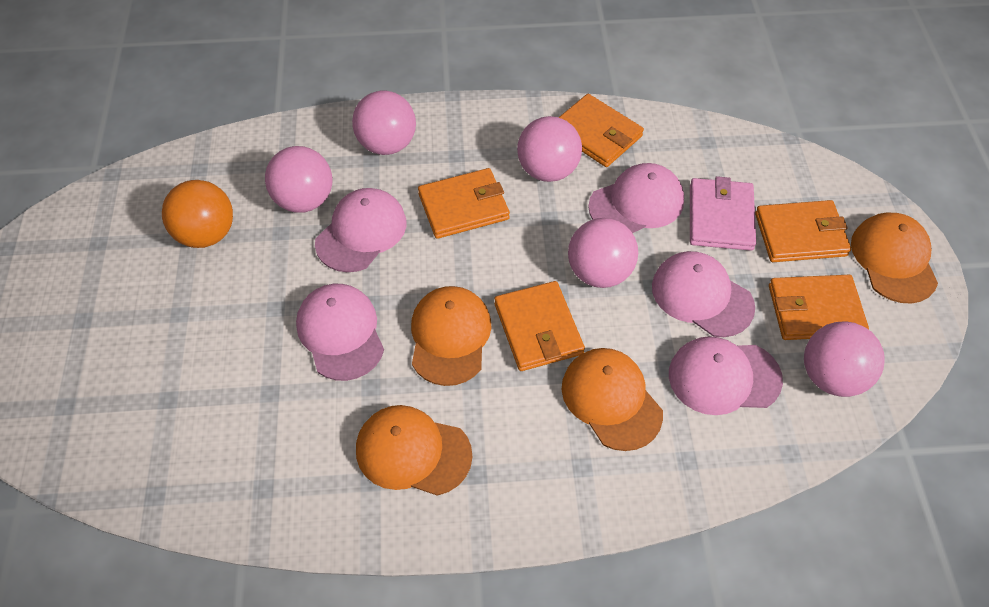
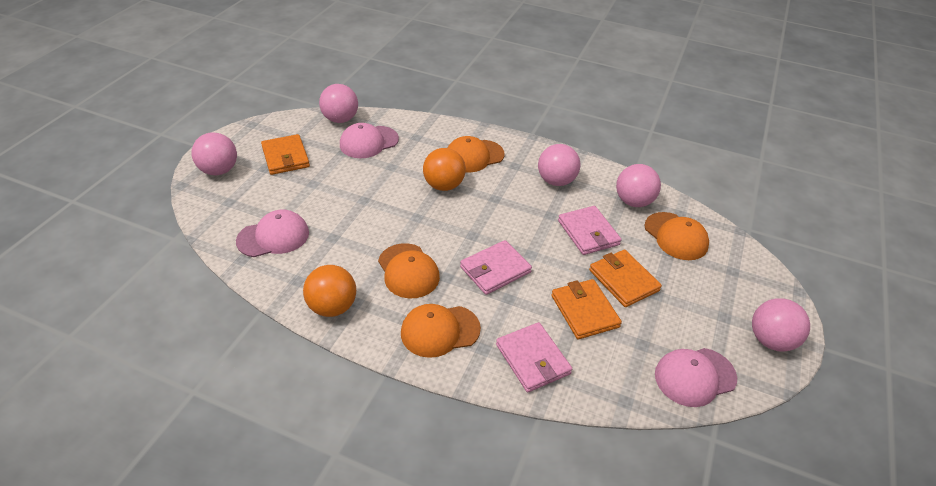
orange ball: 1 -> 2
orange wallet: 5 -> 3
pink cap: 5 -> 3
pink wallet: 1 -> 3

